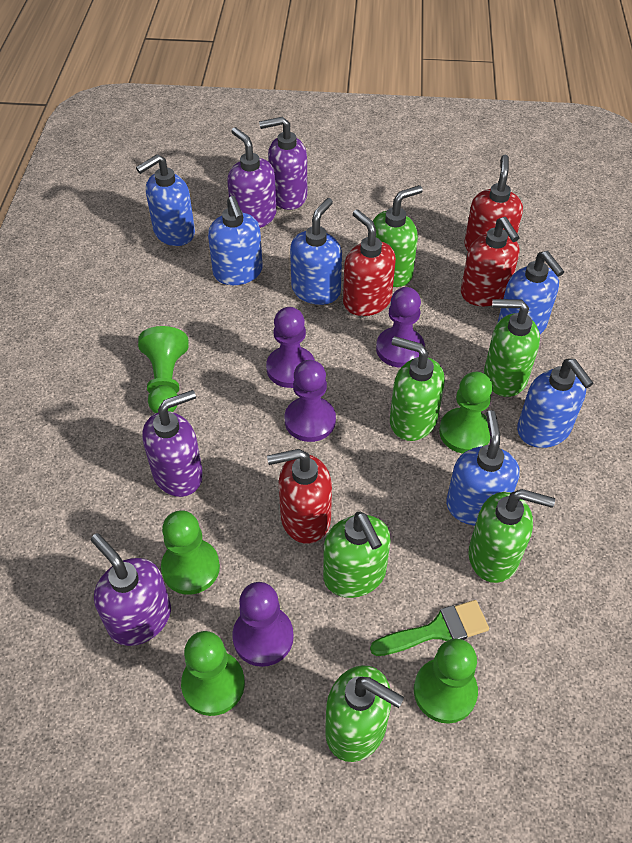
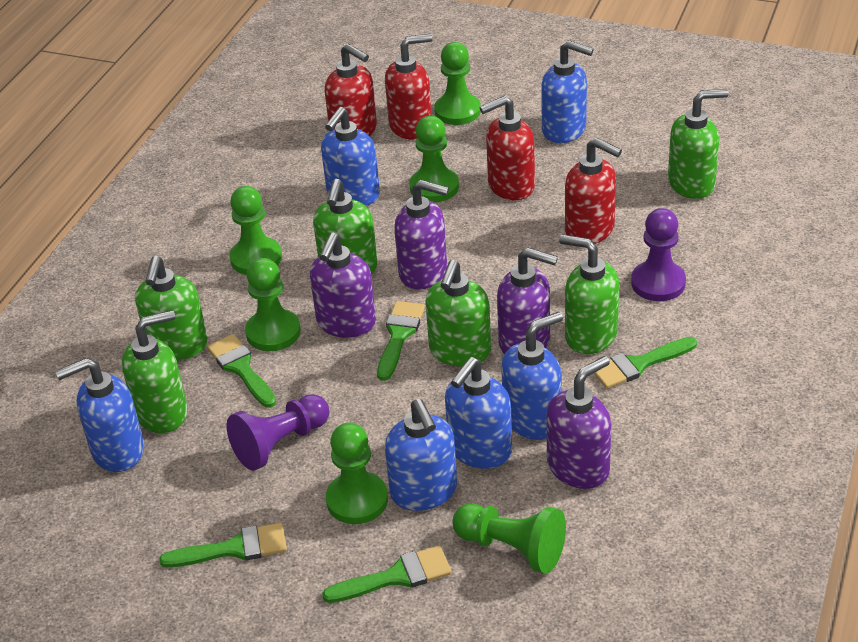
green brush: 1 -> 5
green pawn: 5 -> 6
purple pawn: 4 -> 2

